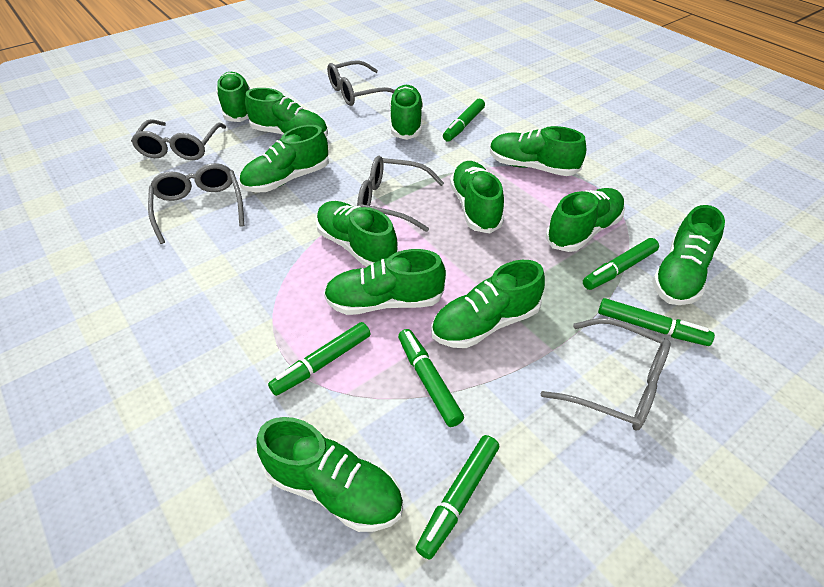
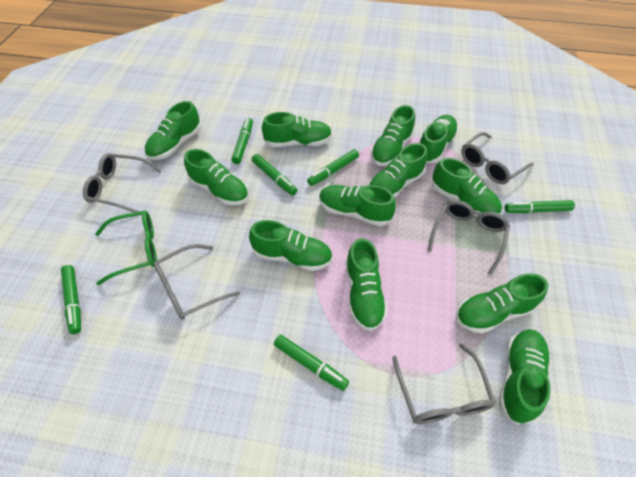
green glasses: 0 -> 1

